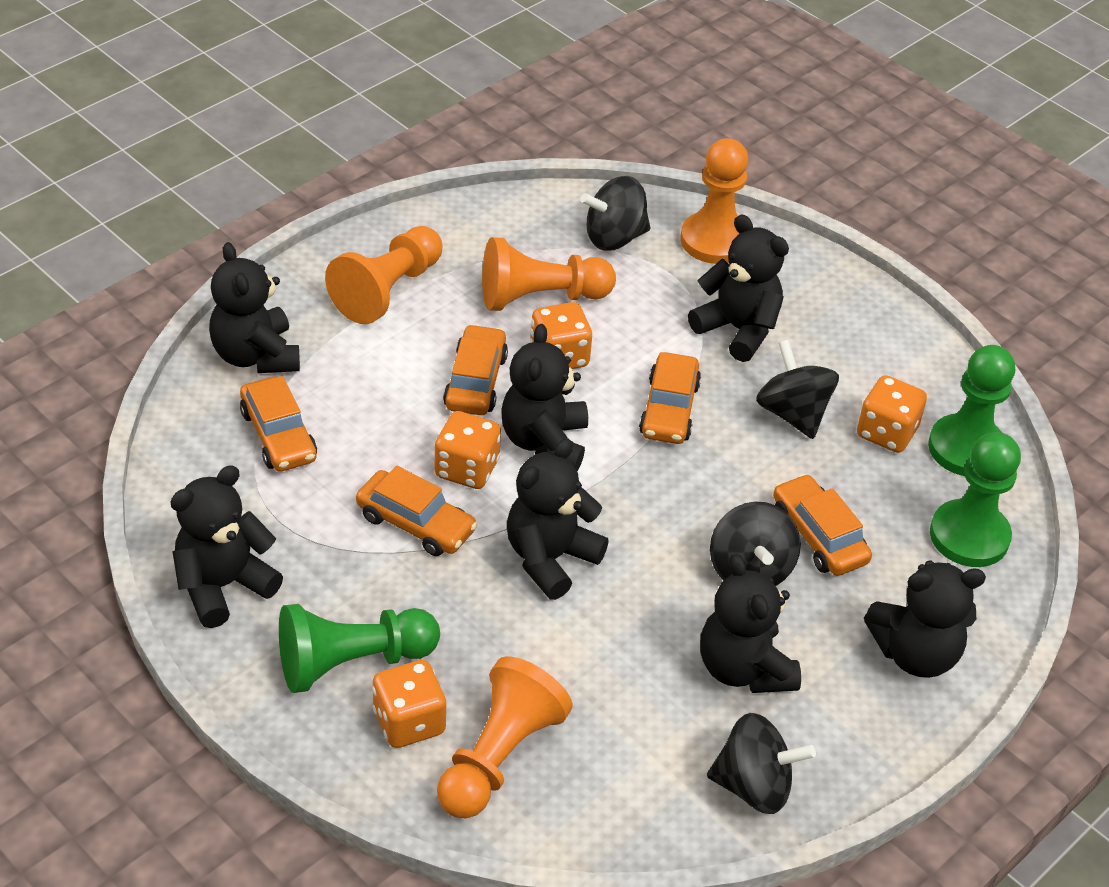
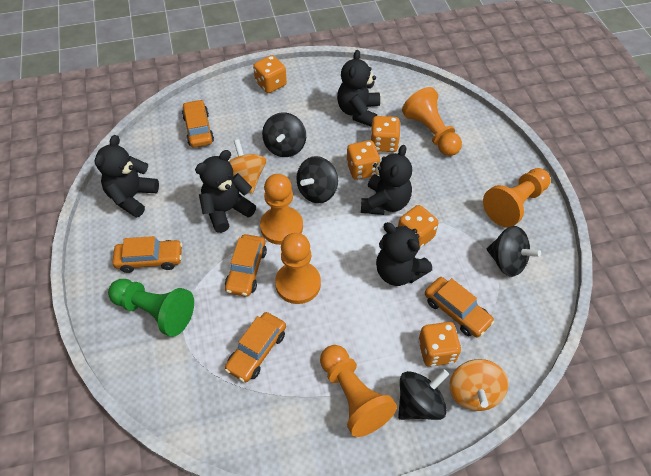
black teddy bear: 7 -> 5
green pawn: 3 -> 1
orange dice: 4 -> 5
orange pawn: 4 -> 5
orange spinning top: 0 -> 2

